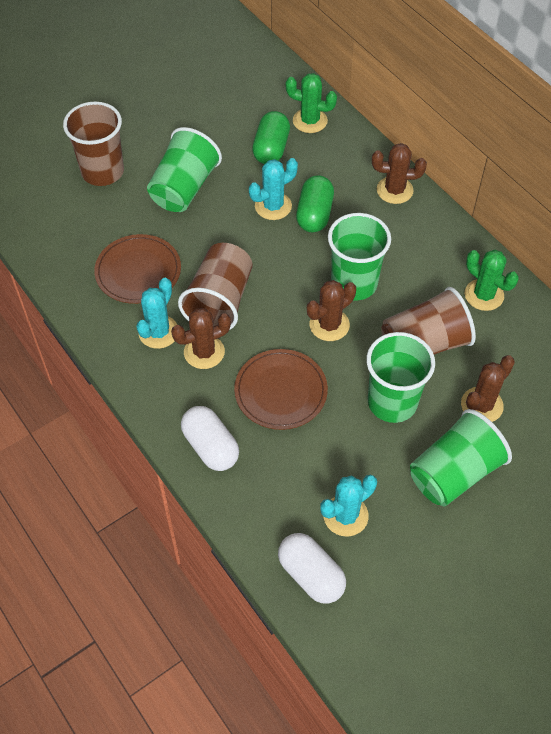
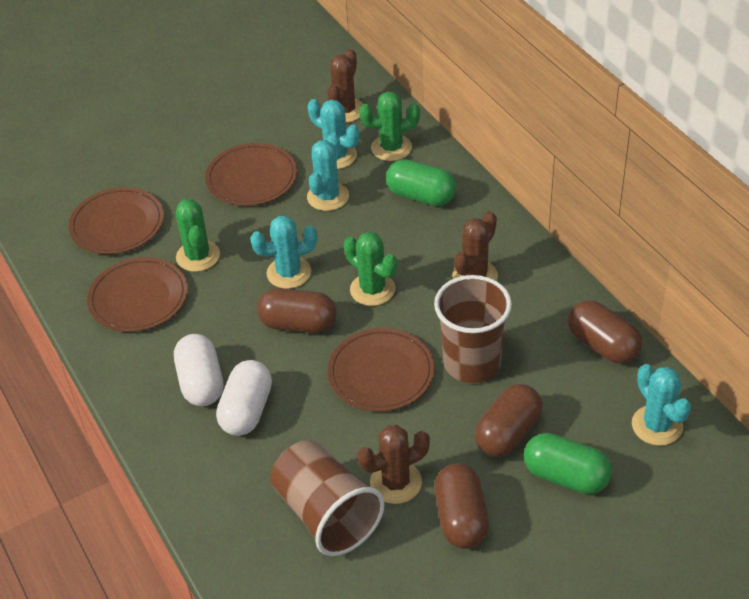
brown cactus: 4 -> 3
brown capsule: 0 -> 4
brown cup: 3 -> 2
brown plate: 2 -> 4
green cactus: 2 -> 3
green cup: 4 -> 0
turquoise cactus: 3 -> 4

